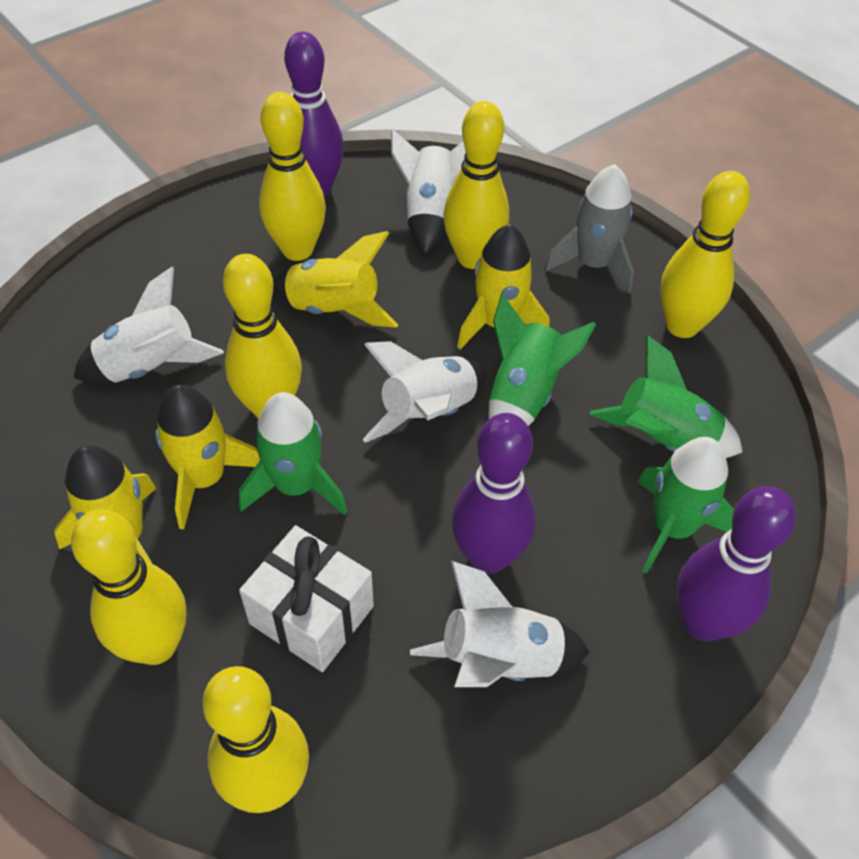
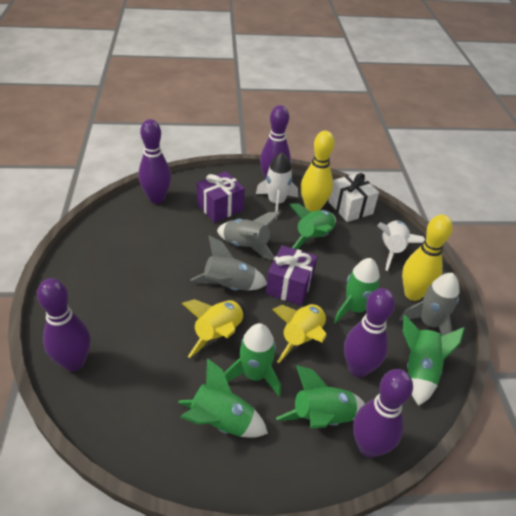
green rocket: 4 -> 6
grey rocket: 1 -> 3
purple bowling pin: 3 -> 5
purple gift: 0 -> 2
white rocket: 4 -> 2
yellow bowling pin: 6 -> 2
yellow rocket: 4 -> 2

